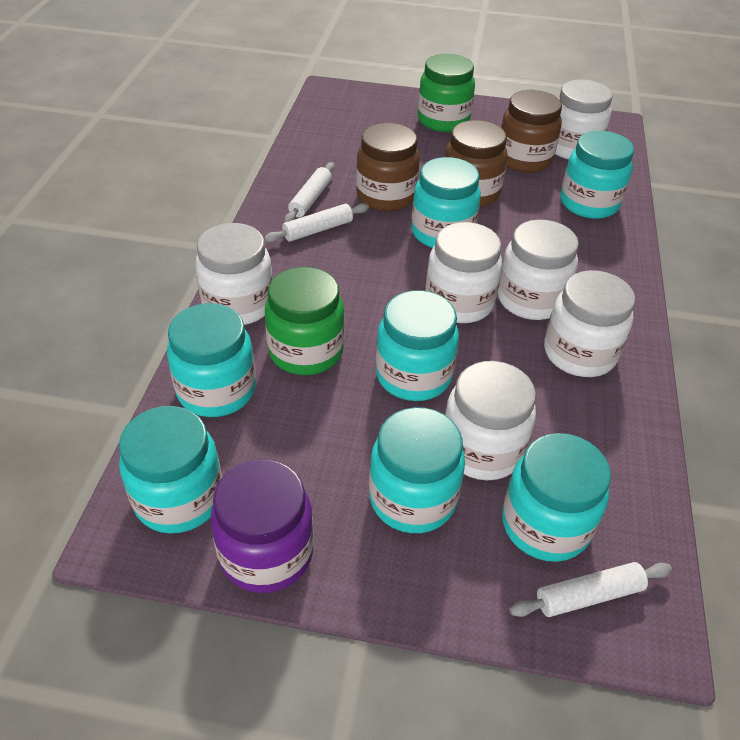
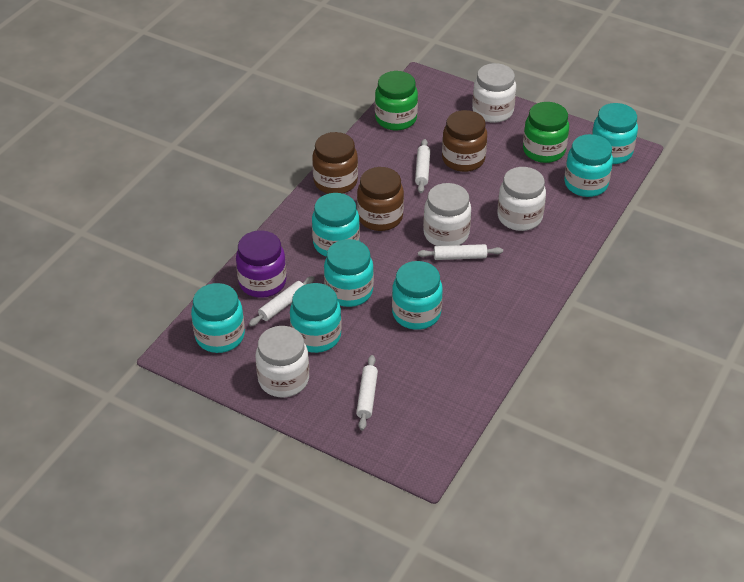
white jar: 6 -> 4
white rolling pin: 3 -> 4

